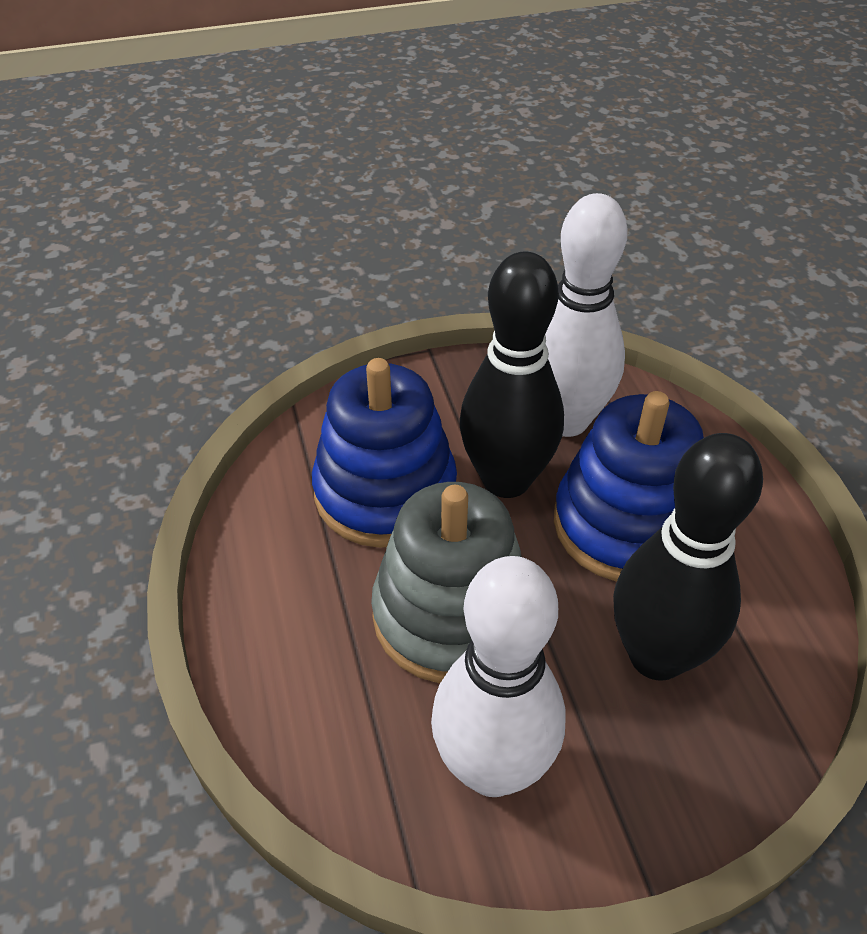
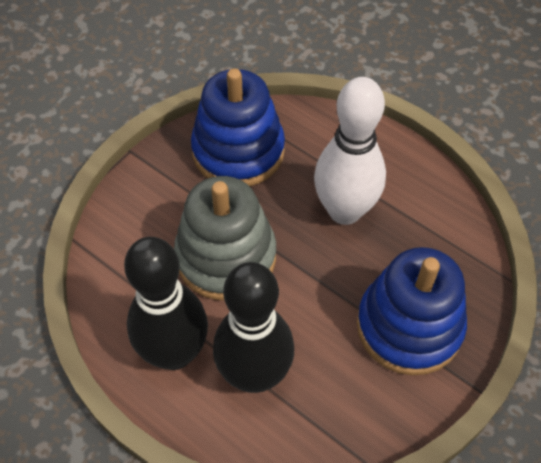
white bowling pin: 2 -> 1

